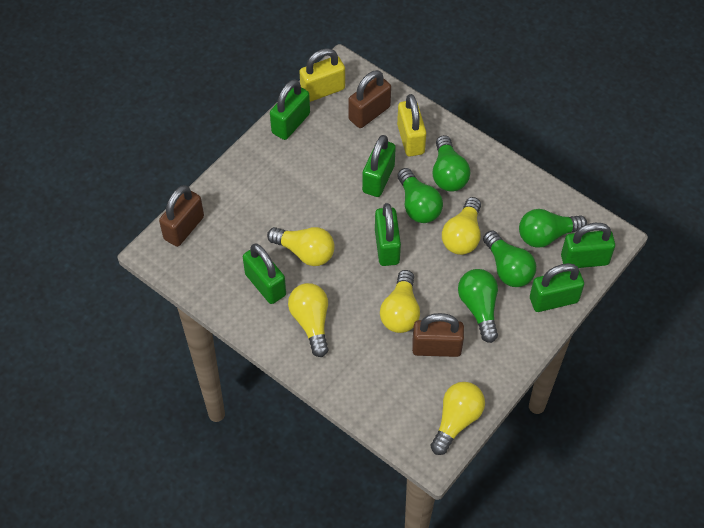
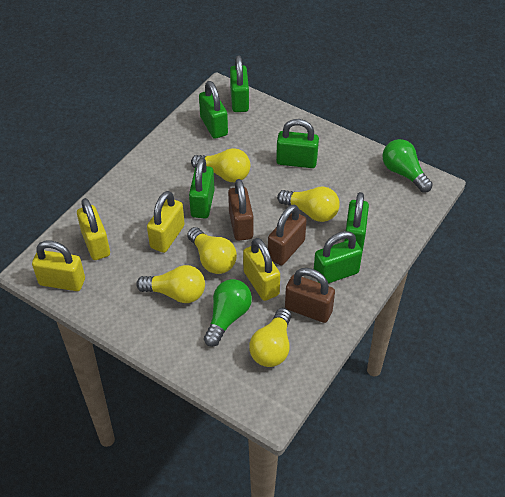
green light bulb: 5 -> 2
yellow padlock: 2 -> 4

